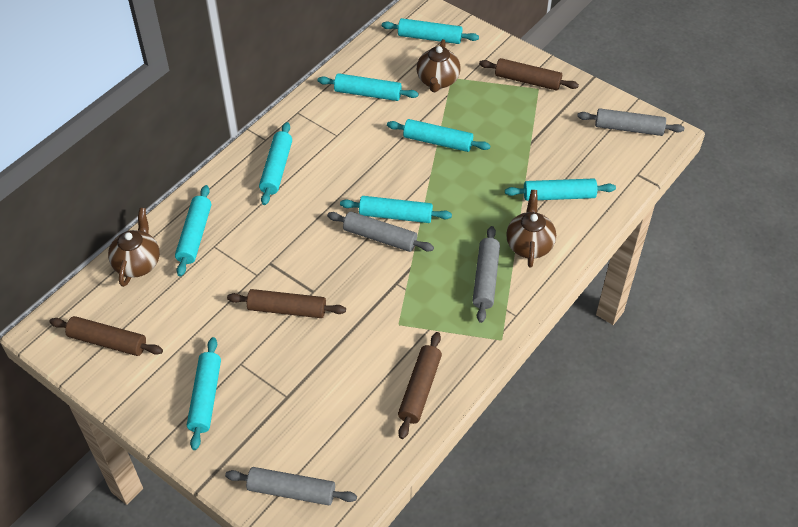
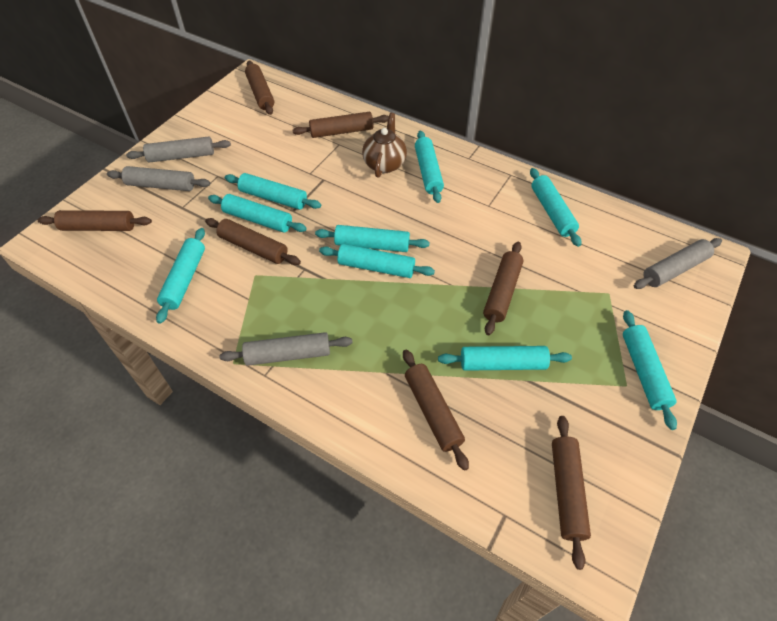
brown rolling pin: 4 -> 7
brown teapot: 3 -> 1
turquoise rolling pin: 8 -> 9

